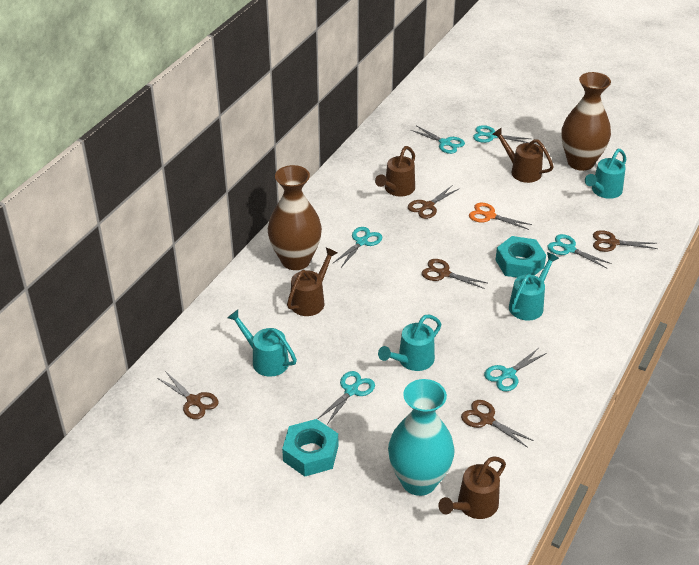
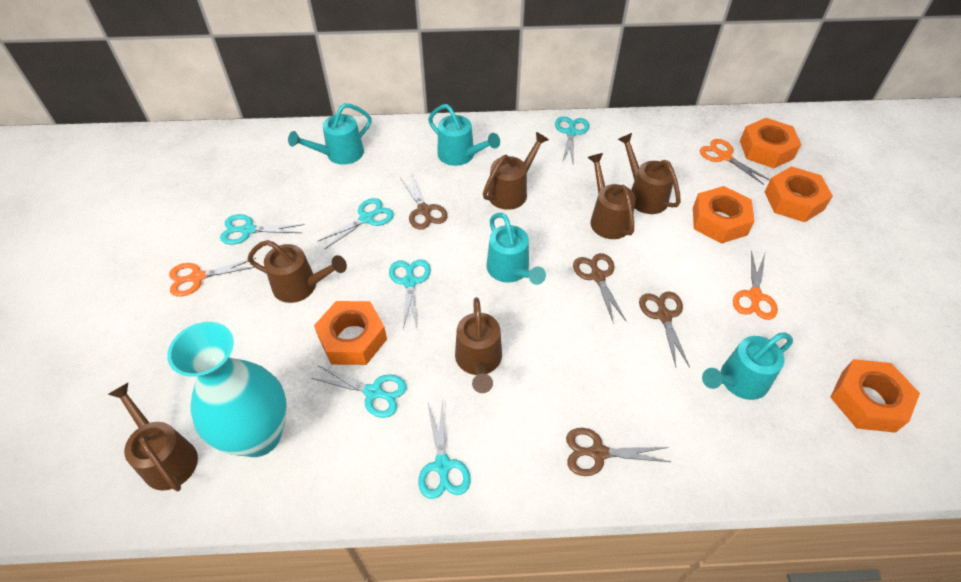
brown scissors: 5 -> 4
brown vase: 2 -> 0
brown watering can: 4 -> 6
orange nut: 0 -> 5
orange scissors: 1 -> 3
turquoise nut: 2 -> 0

